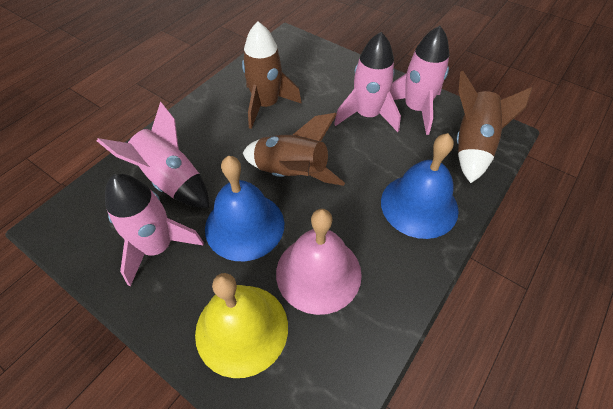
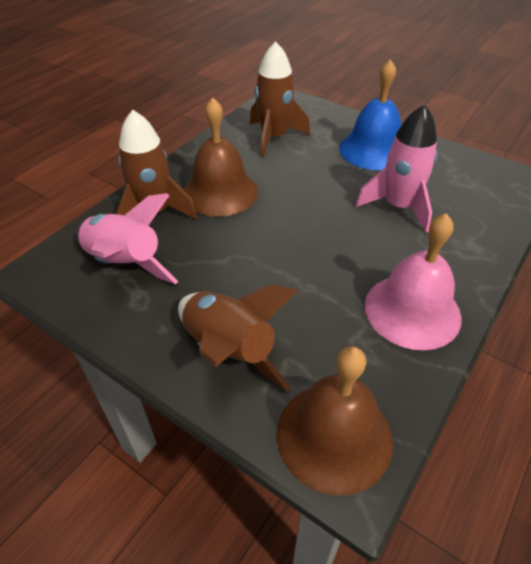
blue bell: 2 -> 1
brown bell: 0 -> 2
pink rocket: 4 -> 2
yellow bell: 1 -> 0

